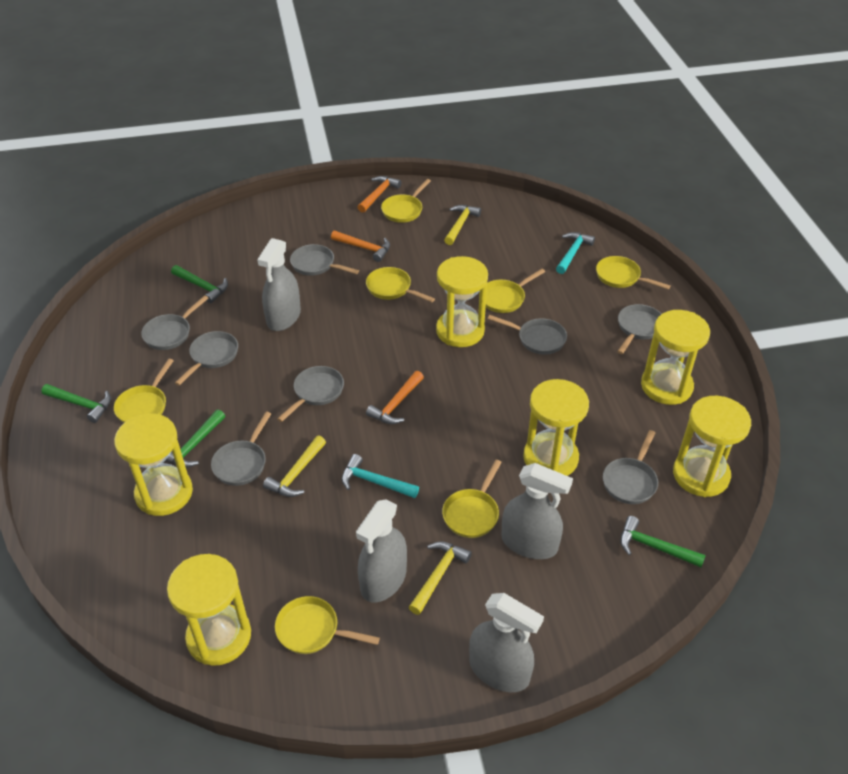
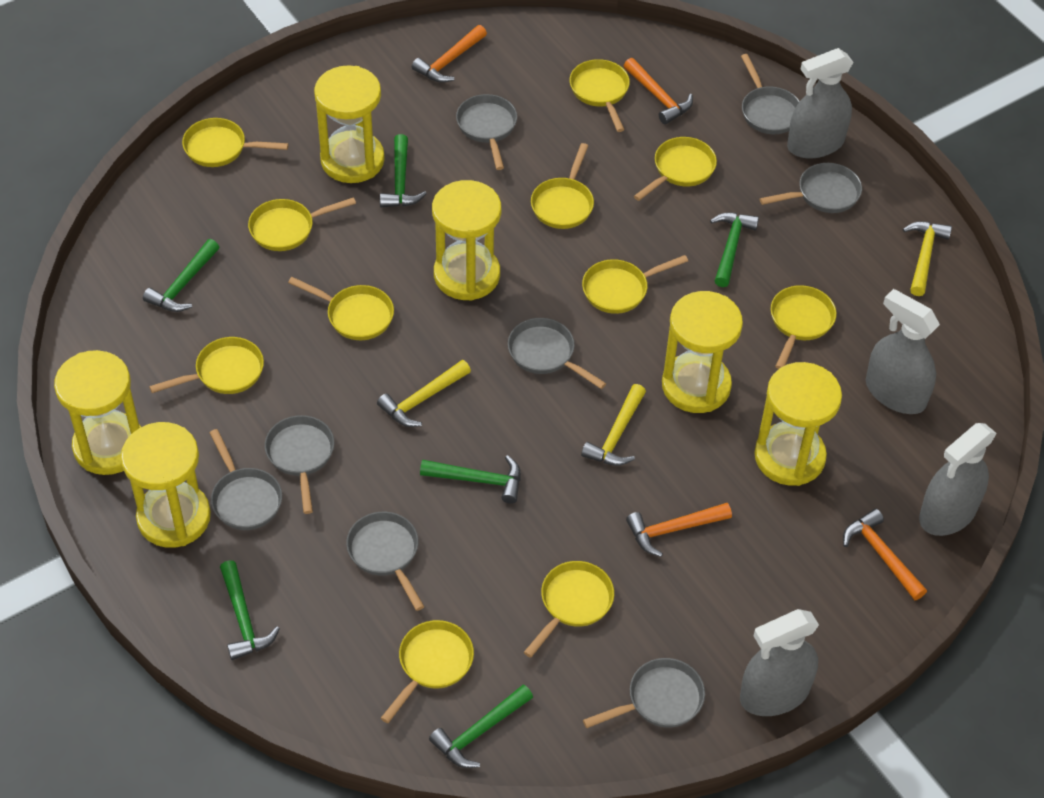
green hammer: 4 -> 6
orange hammer: 3 -> 4
turquoise hammer: 2 -> 0
yellow pan: 7 -> 11

